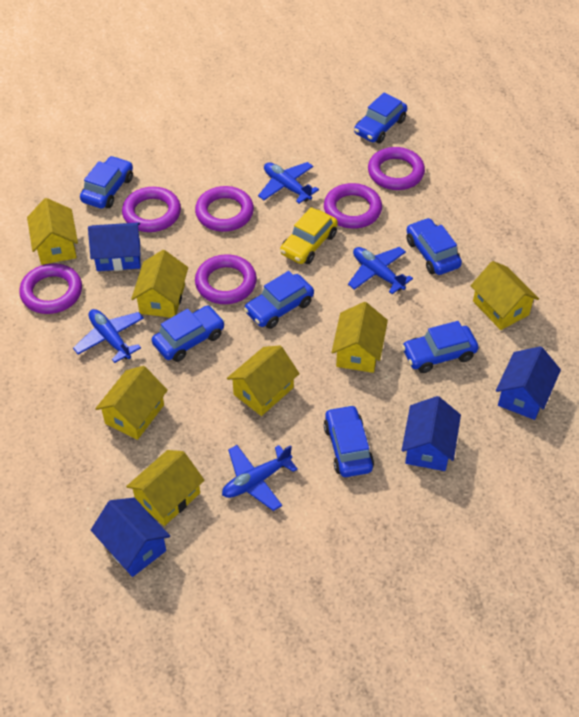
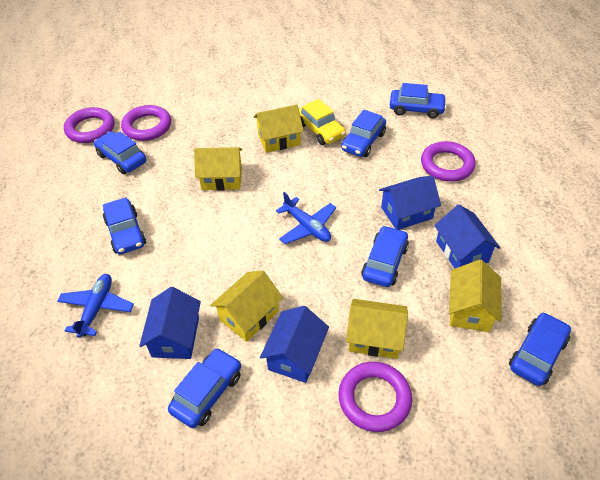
blue plane: 4 -> 2
purple ring: 6 -> 4
yellow house: 7 -> 5

